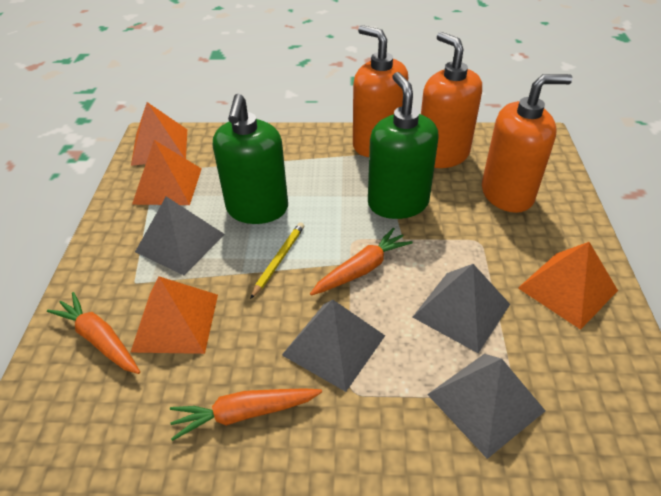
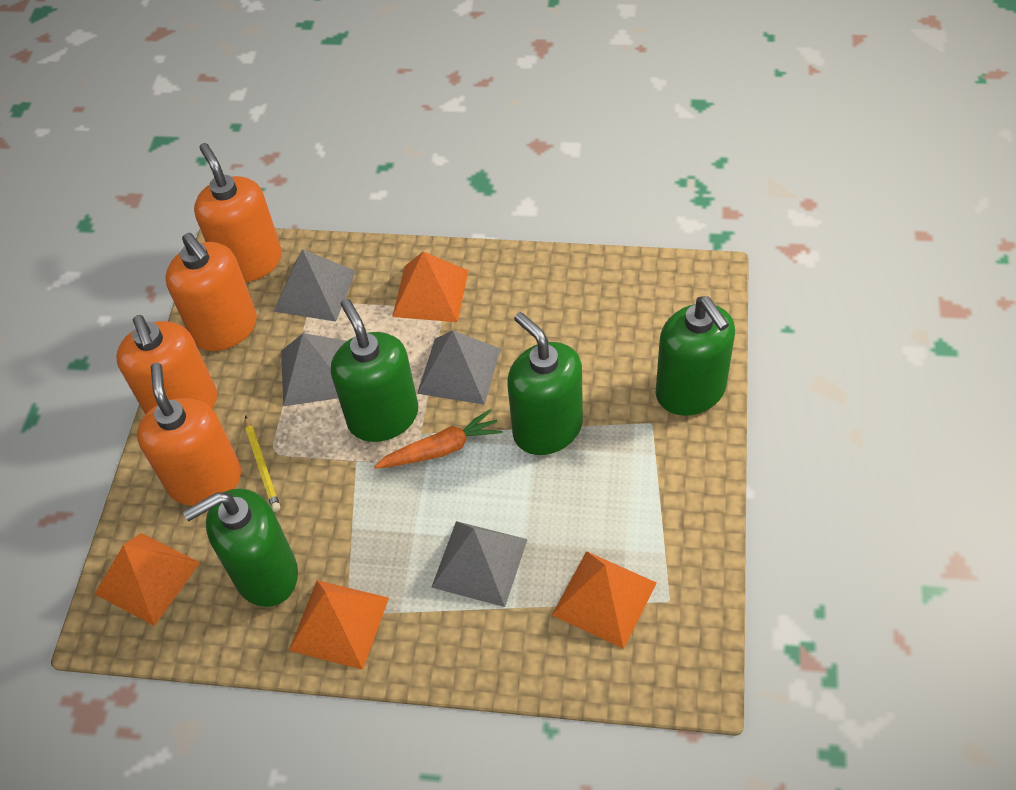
green soap dispenser: 2 -> 4
orange carrot: 3 -> 1
orange soap dispenser: 3 -> 4

